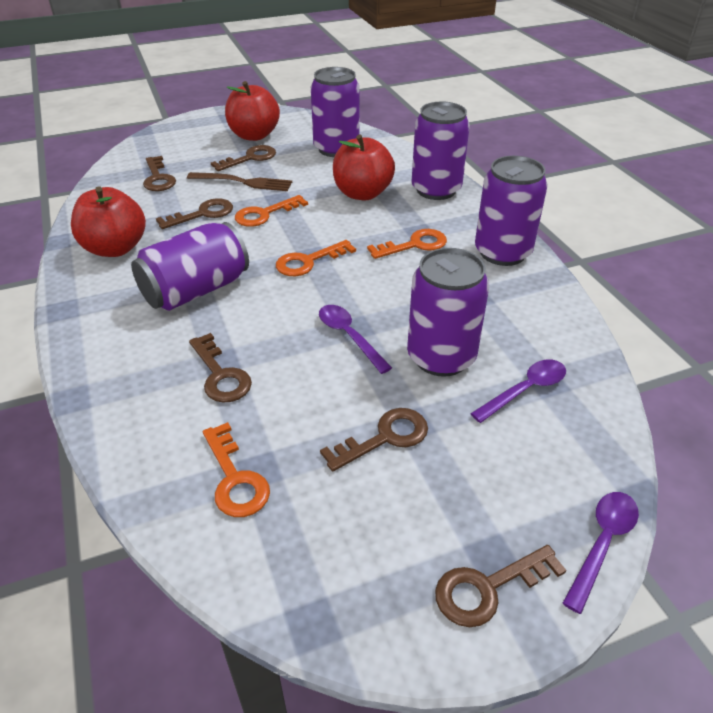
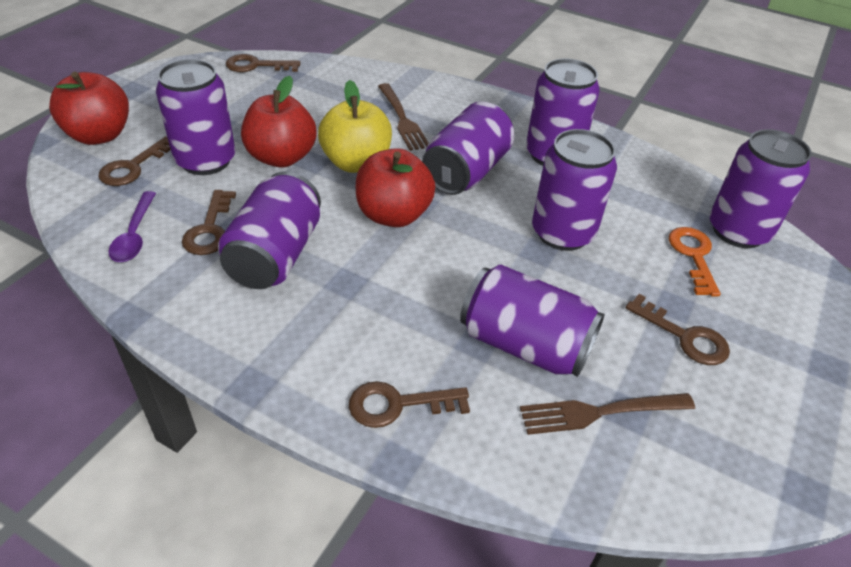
brown fork: 1 -> 2
brown key: 6 -> 5
orange key: 4 -> 1
purple can: 5 -> 7
purple spoon: 3 -> 1
yellow apple: 0 -> 1

